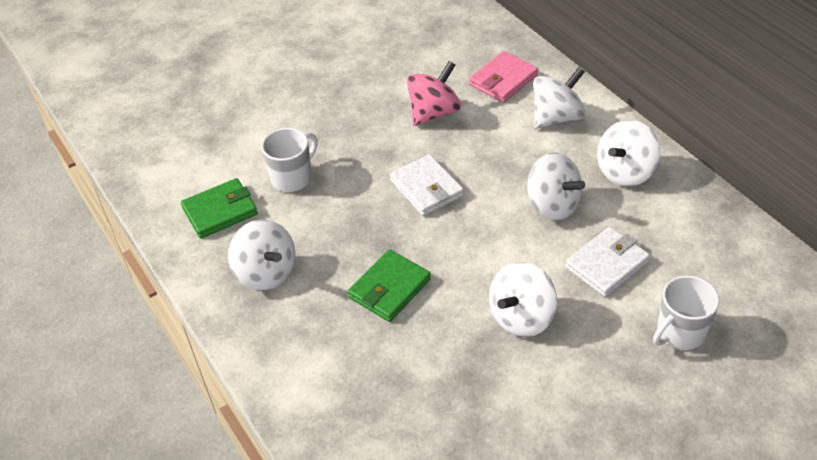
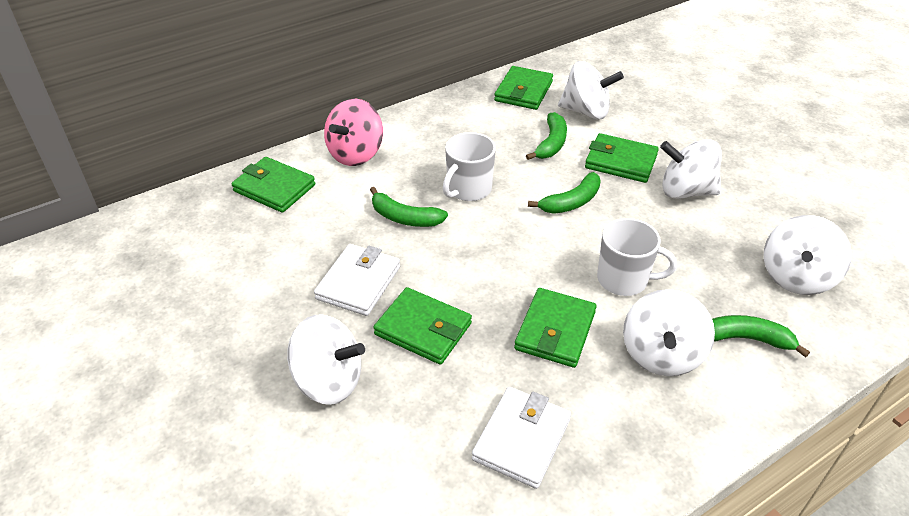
green banana: 0 -> 4
green wallet: 2 -> 5
pink wallet: 1 -> 0

